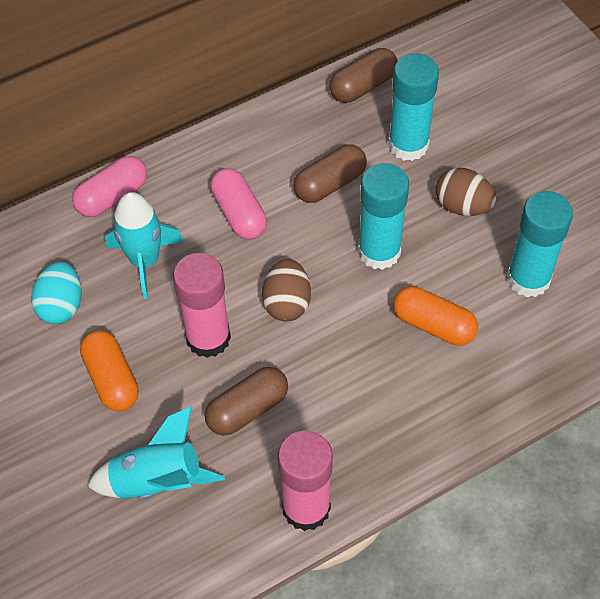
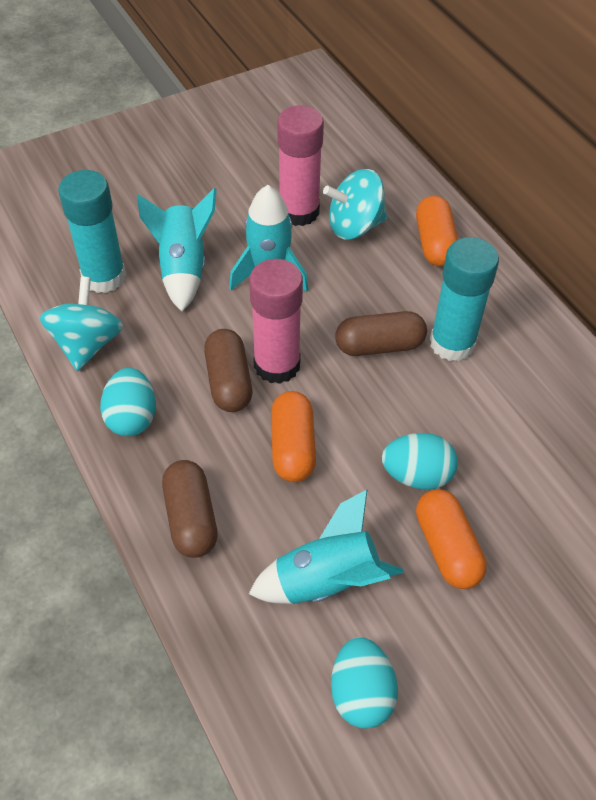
brown egg: 2 -> 0
orange capsule: 2 -> 3
pink capsule: 2 -> 0
turquoise egg: 1 -> 3
turquoise glue stick: 3 -> 2
turquoise rocket: 2 -> 3
turquoise spinning top: 0 -> 2

